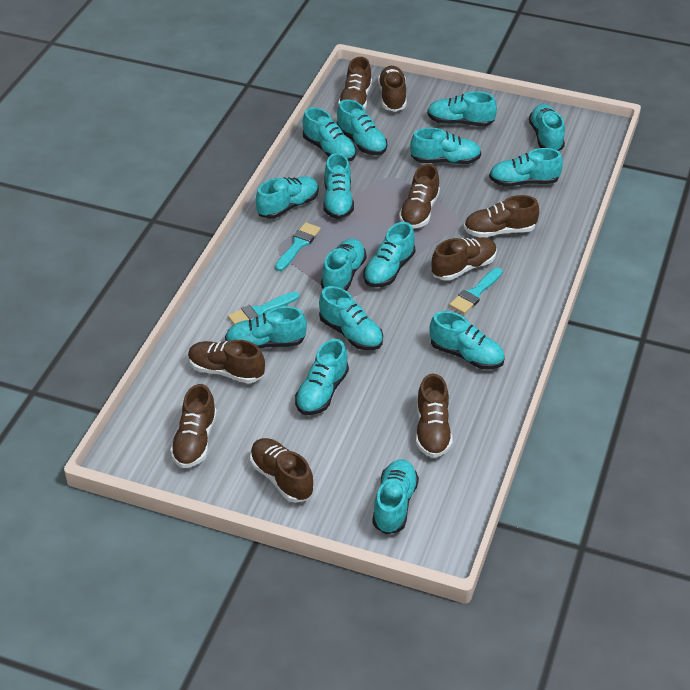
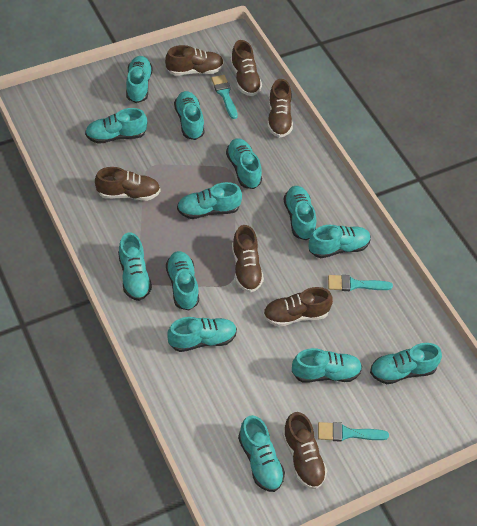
brown shoe: 9 -> 7
turquoise shoe: 15 -> 13

